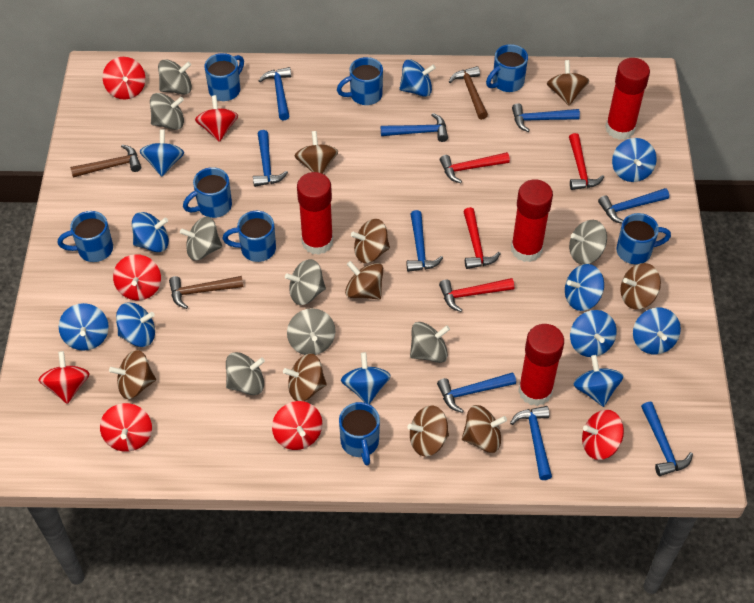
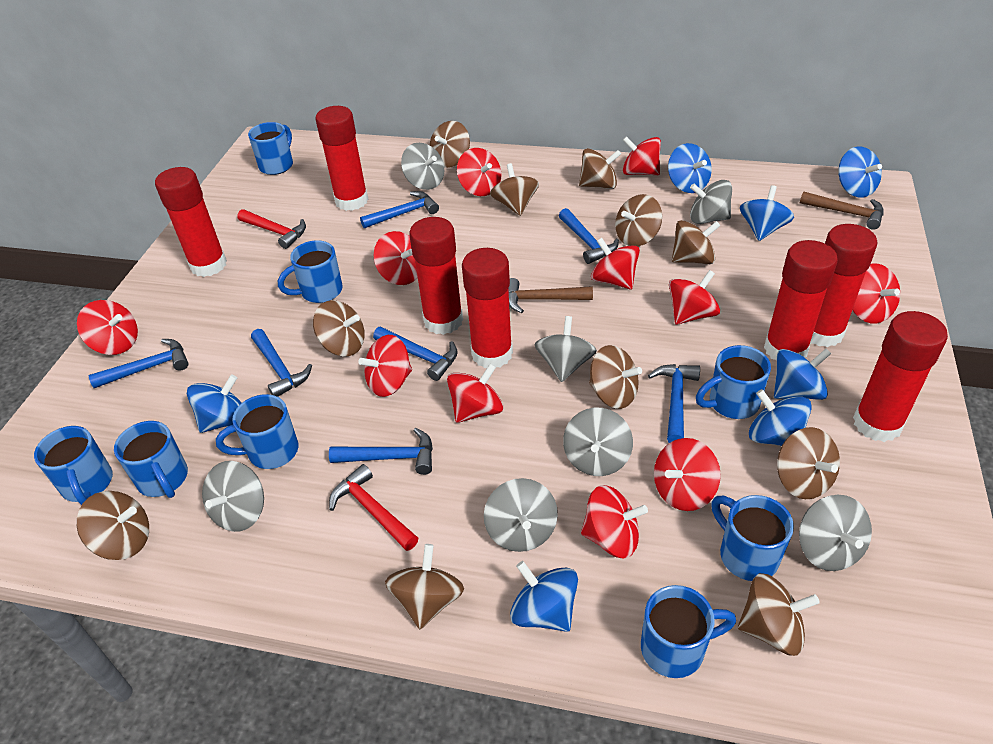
blue hammer: 9 -> 7
blue spinning top: 11 -> 7
brown hammer: 3 -> 2
brown spinning top: 9 -> 11
grey spinning top: 8 -> 7
red glue stick: 4 -> 7
red hammer: 4 -> 2
red spinning top: 7 -> 11

